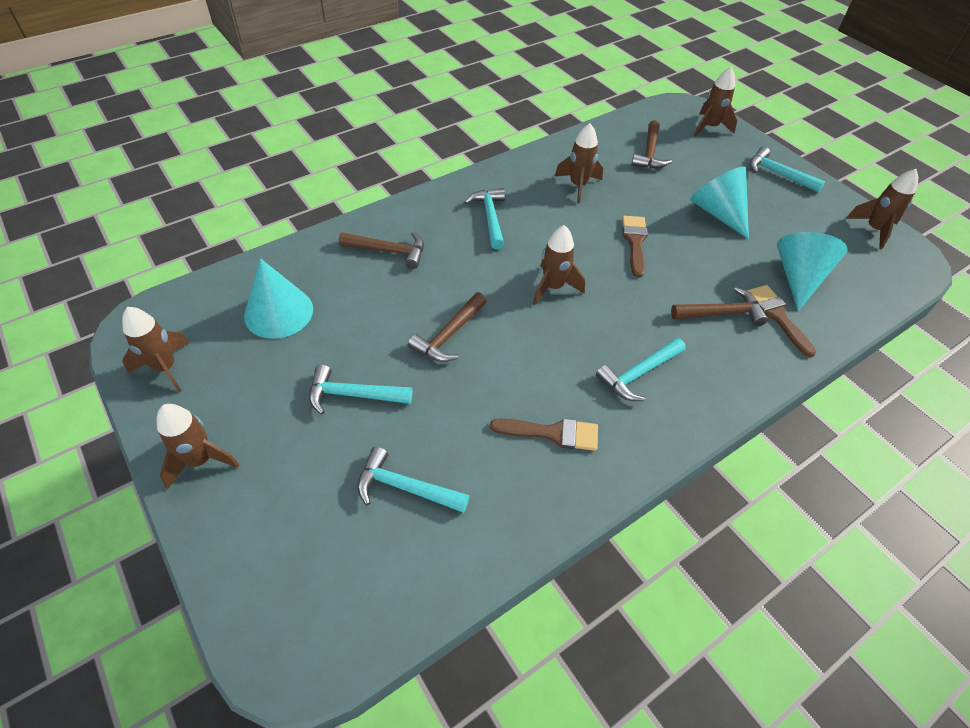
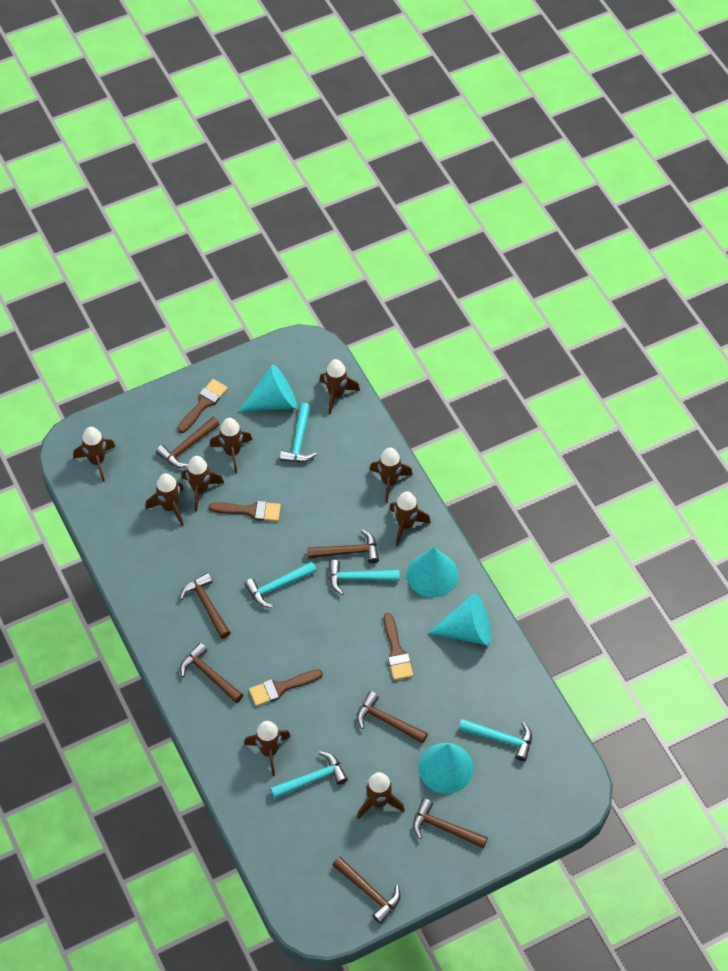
brown brush: 3 -> 4
brown hammer: 4 -> 7
brown rocket: 6 -> 9
turquoise cone: 3 -> 4

